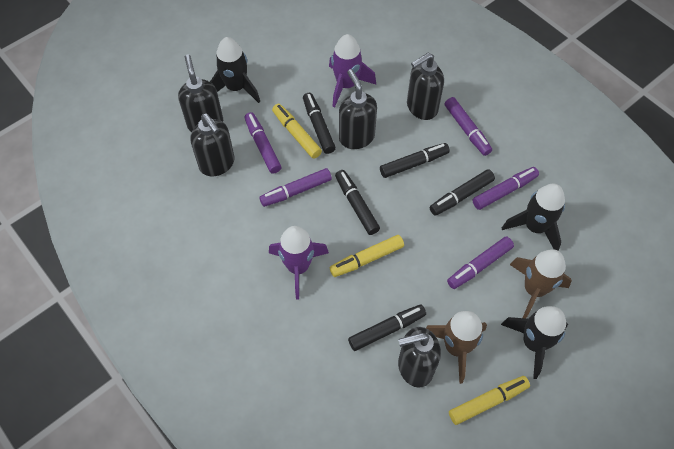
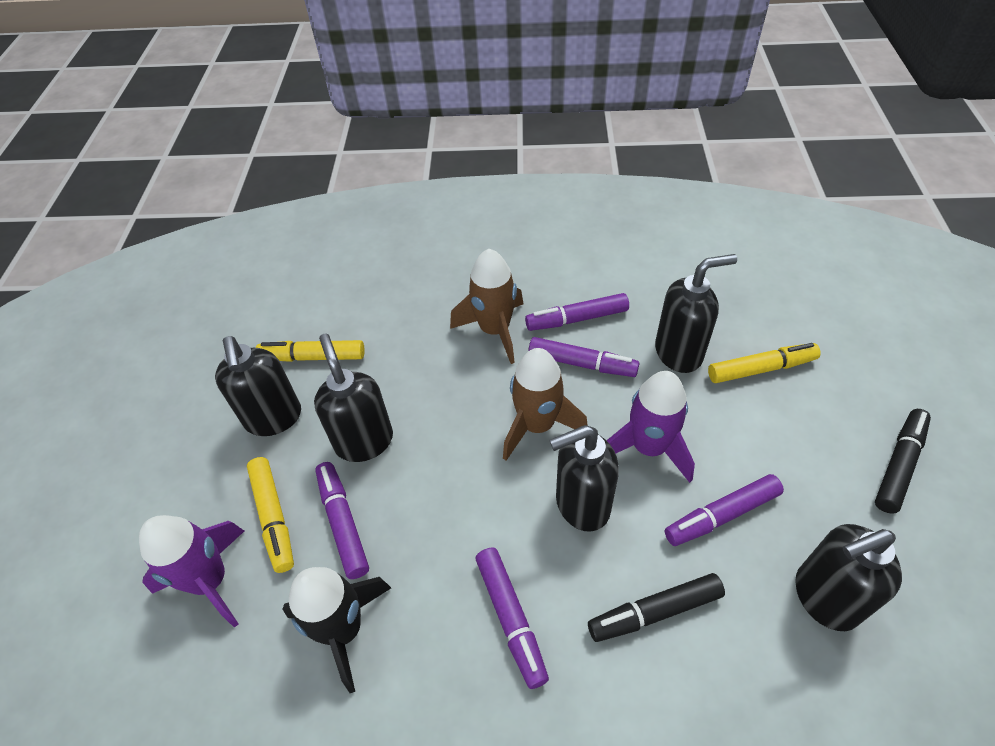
black marker: 5 -> 2
black rocket: 3 -> 1

